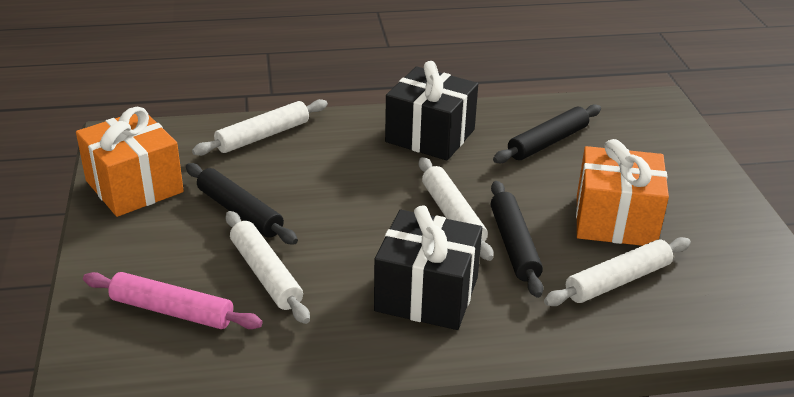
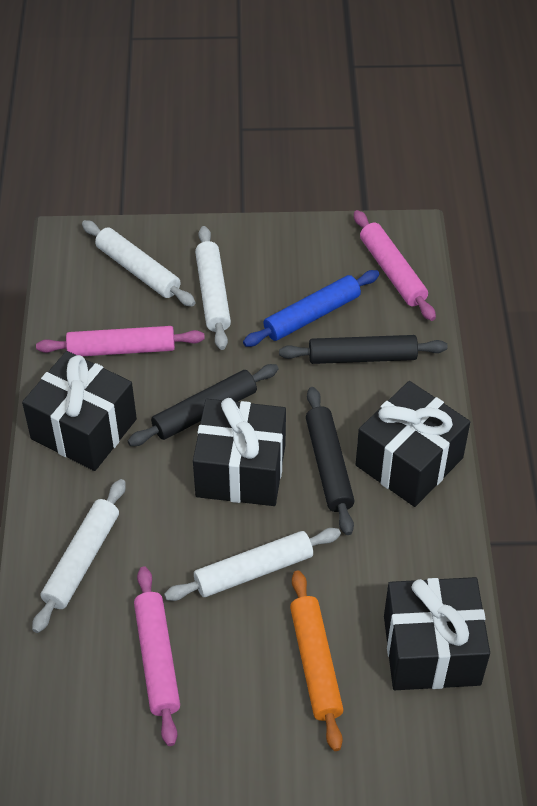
black gift: 2 -> 4
blue rolling pin: 0 -> 1
orange gift: 2 -> 0
orange rolling pin: 0 -> 1
pink rolling pin: 1 -> 3

